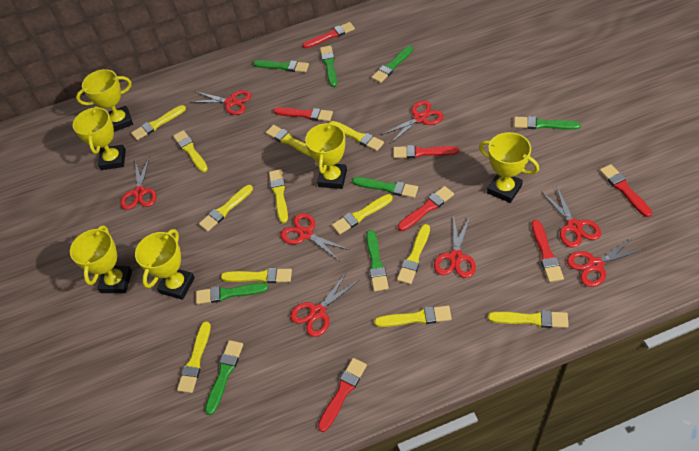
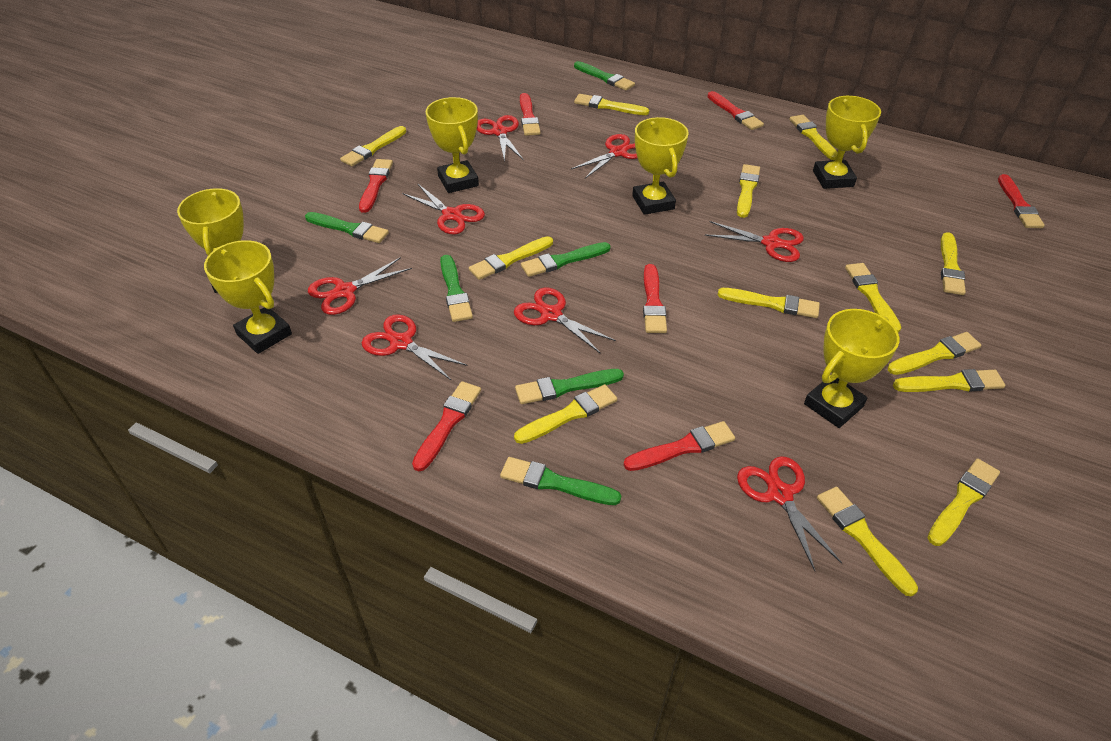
green brush: 8 -> 6
yellow brush: 12 -> 13

